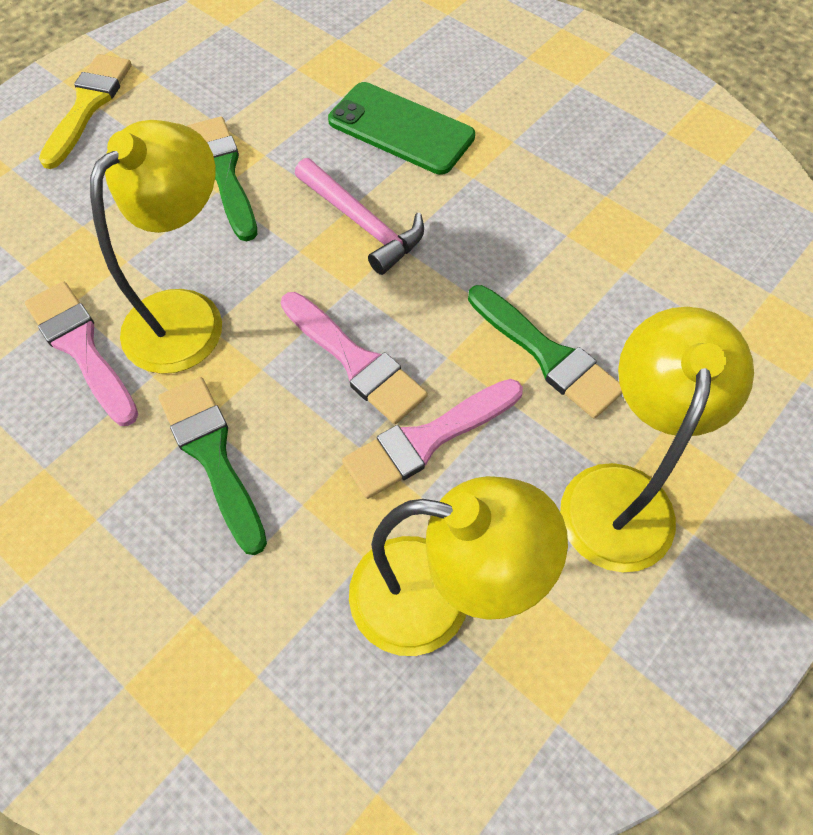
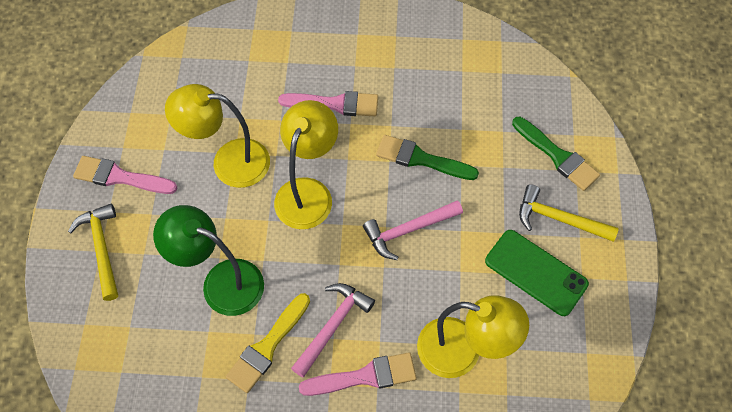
green brush: 3 -> 2
green lamp: 0 -> 1
pink hammer: 1 -> 2
yellow hammer: 0 -> 2

